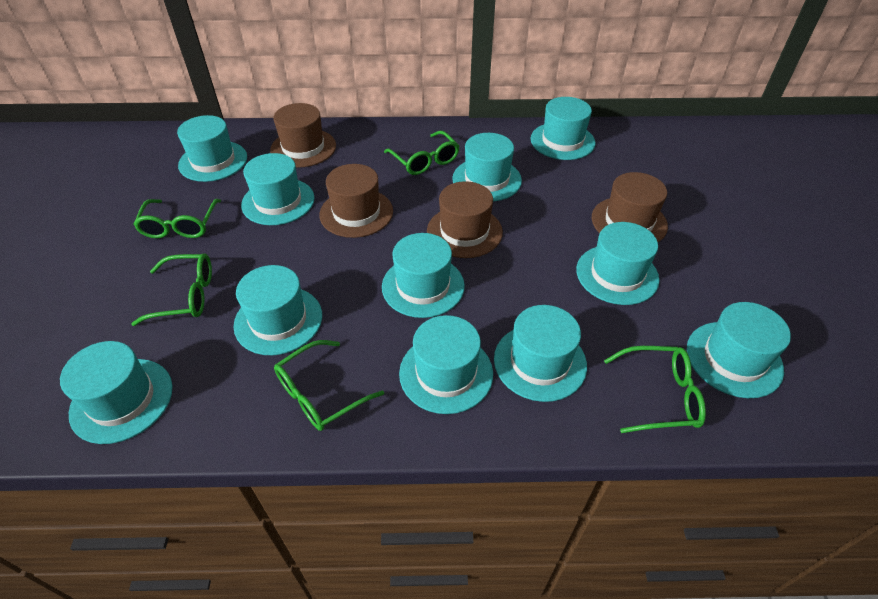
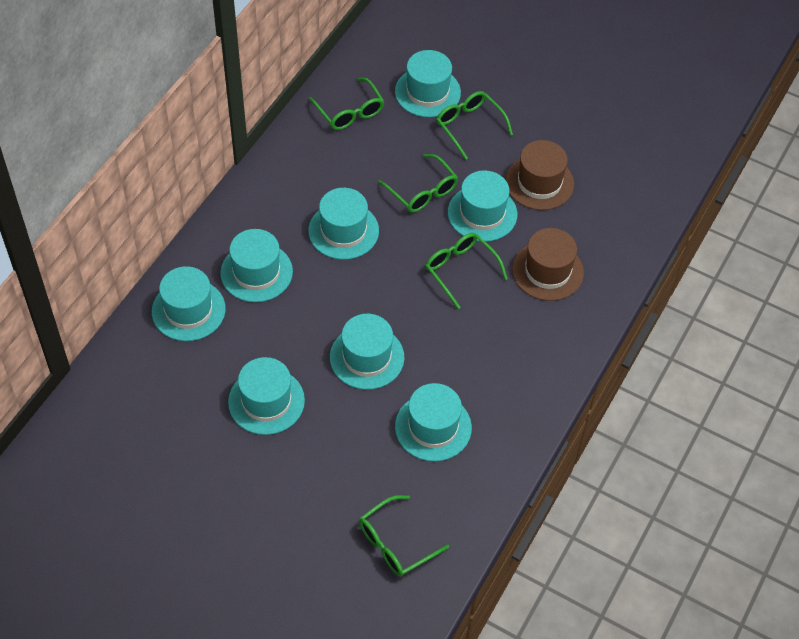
brown hat: 4 -> 2
turquoise hat: 11 -> 8

